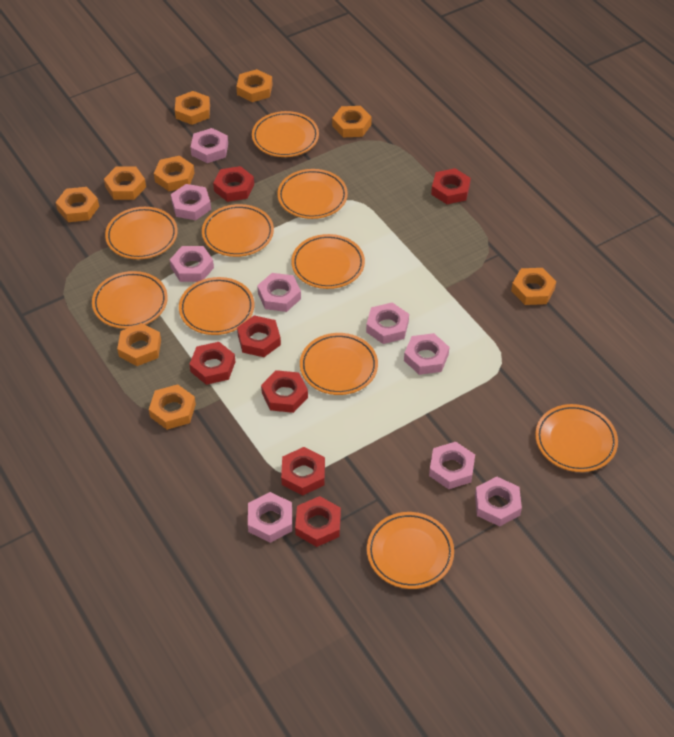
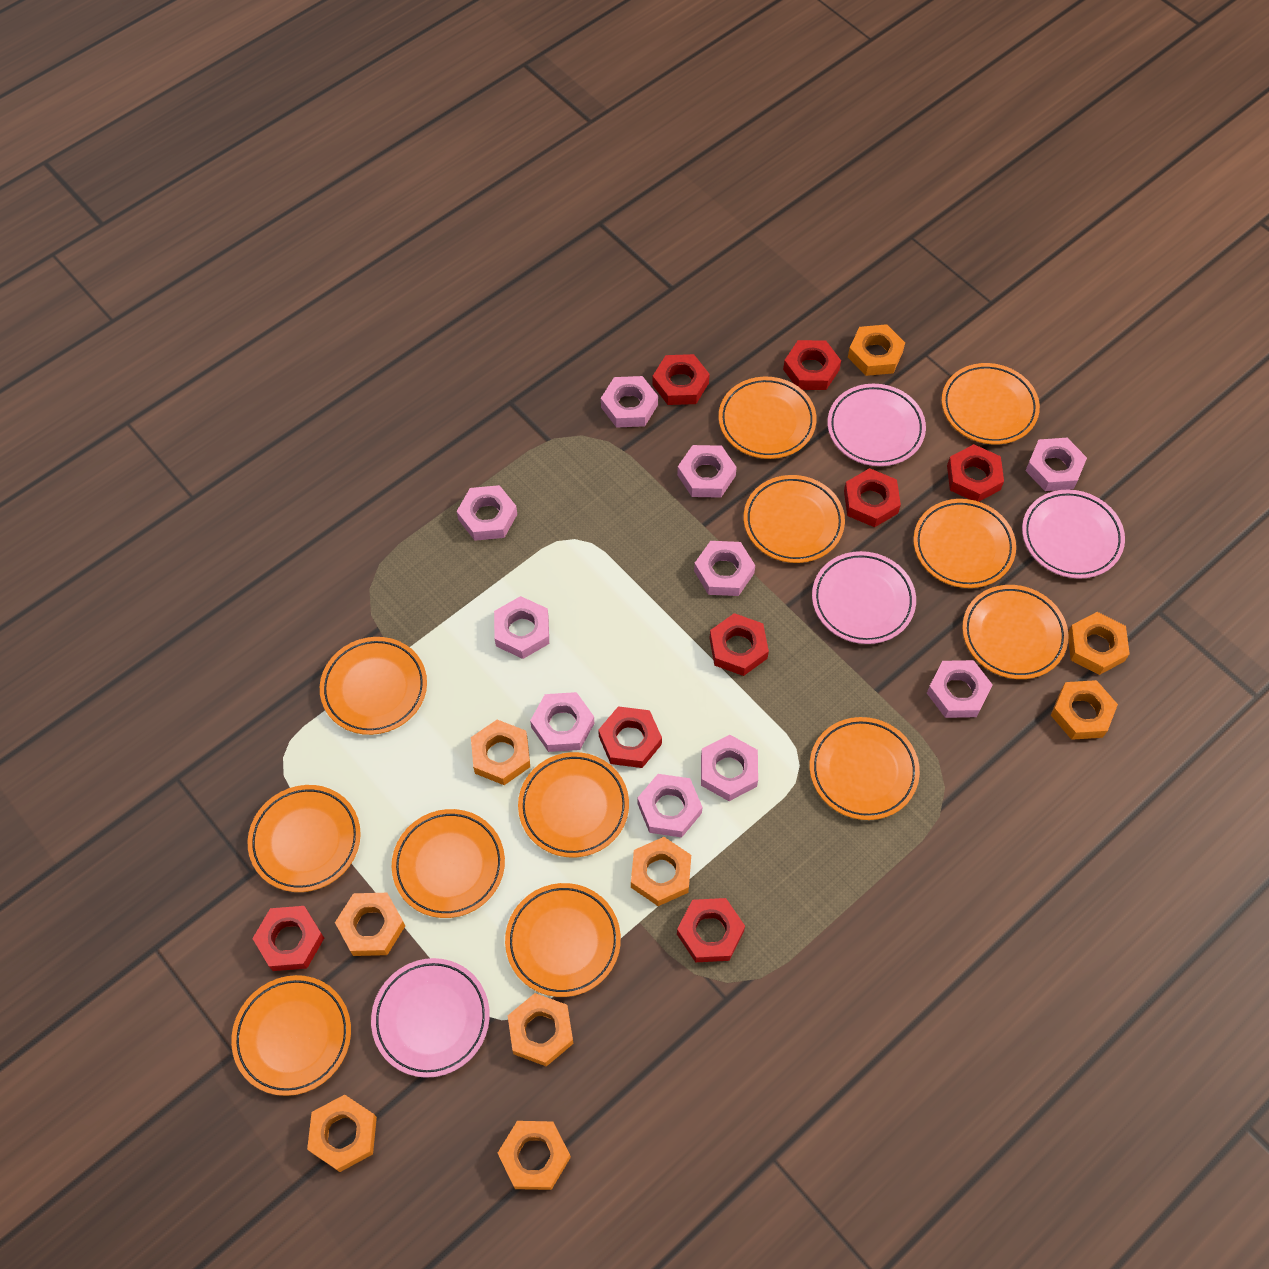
orange plate: 10 -> 12
pink nut: 9 -> 10
pink plate: 0 -> 4
red nut: 7 -> 8

